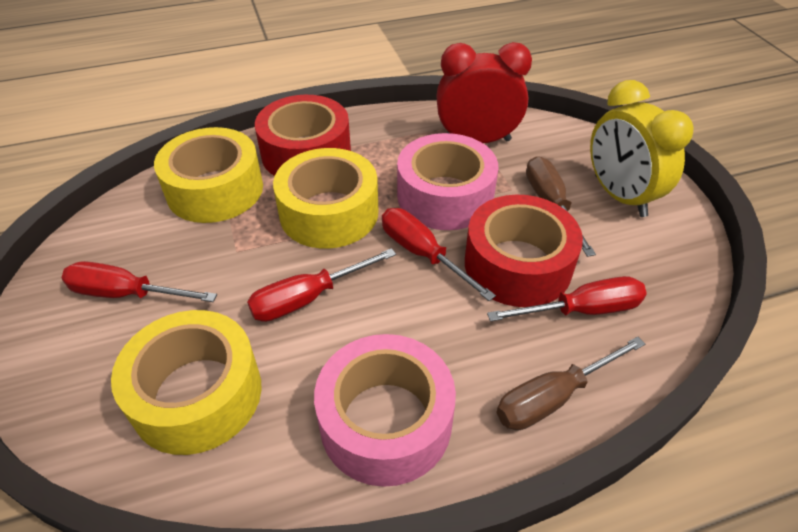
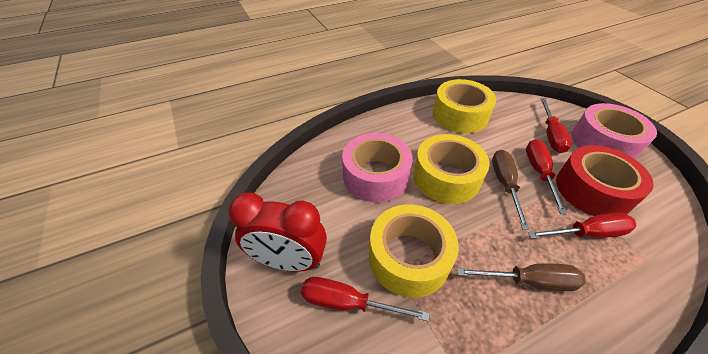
red tape: 2 -> 1
yellow clock: 1 -> 0

